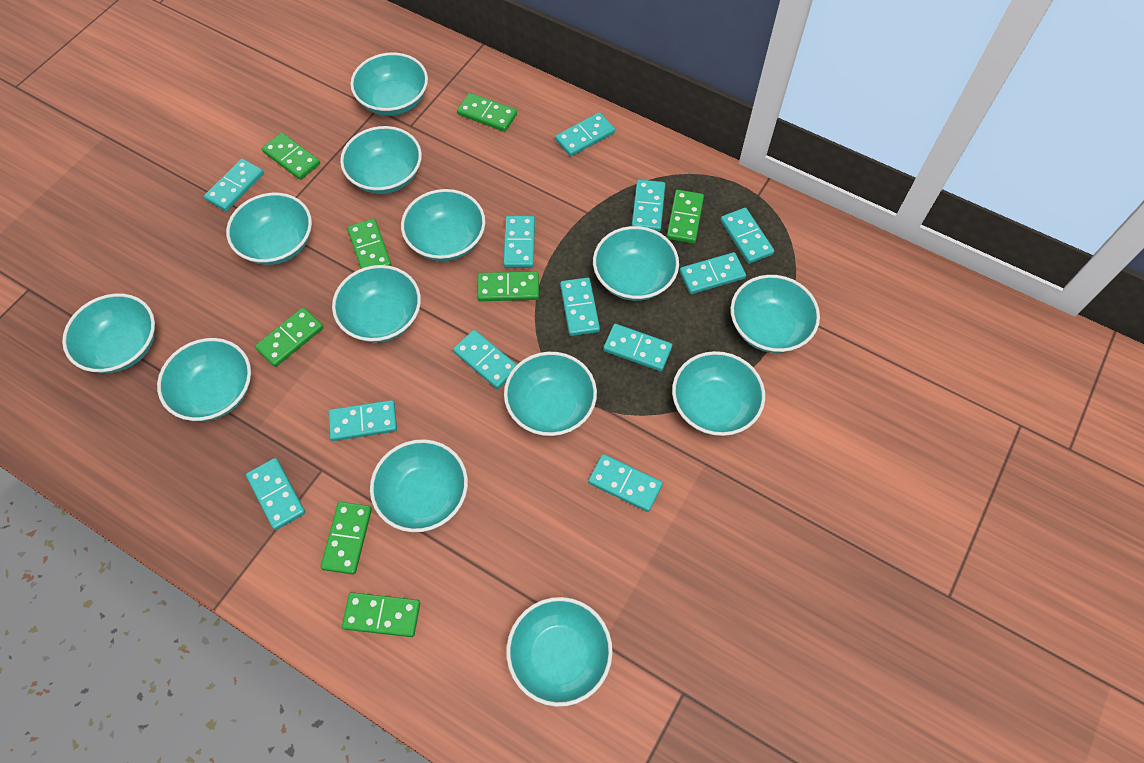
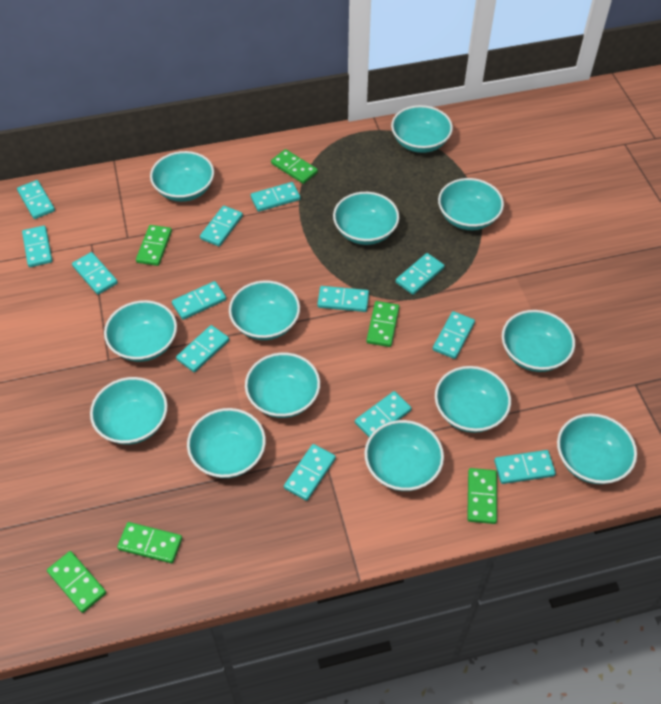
green domino: 8 -> 6
turquoise domino: 12 -> 13

